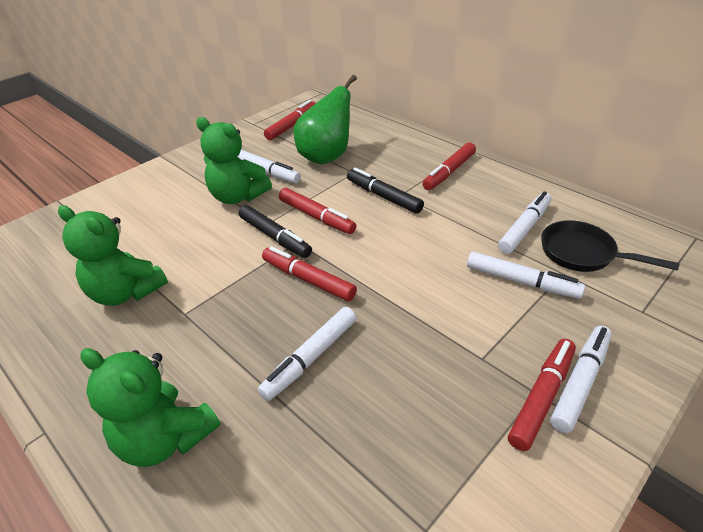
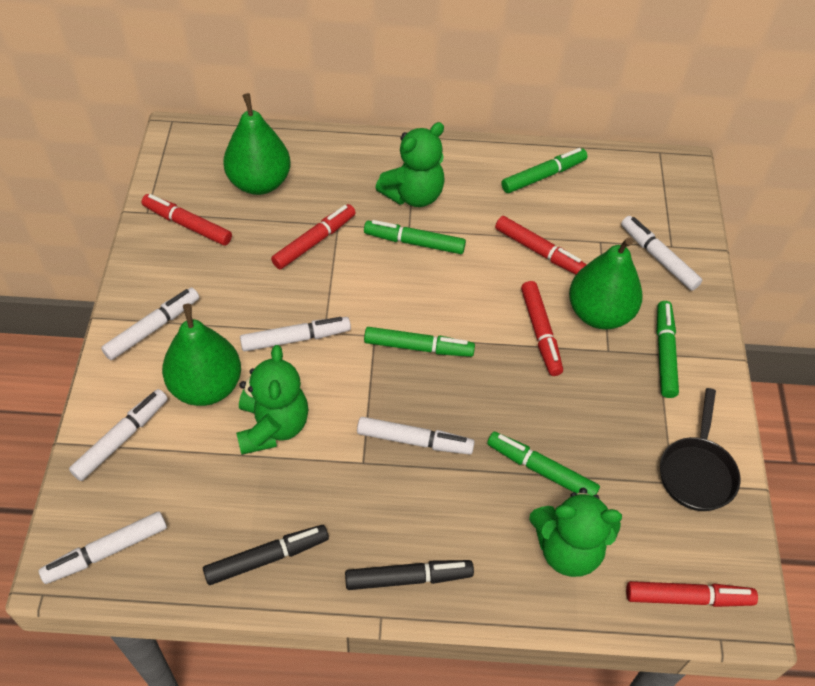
green marker: 0 -> 5
green pear: 1 -> 3
white marker: 5 -> 6

